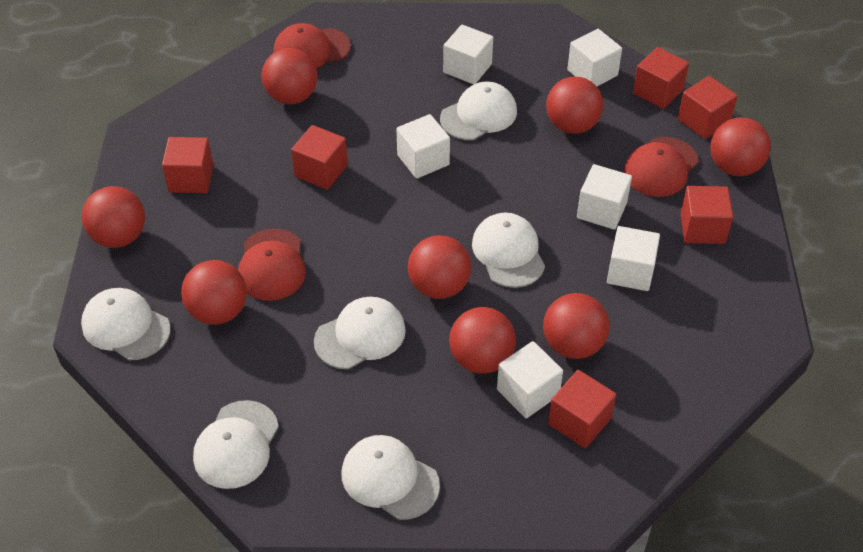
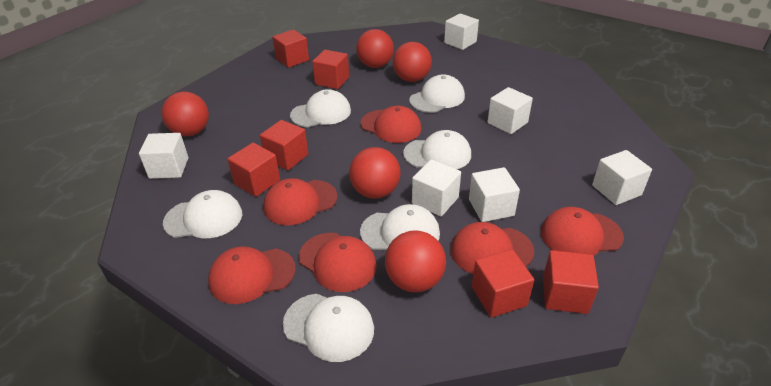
red ball: 8 -> 5
red cap: 3 -> 6

